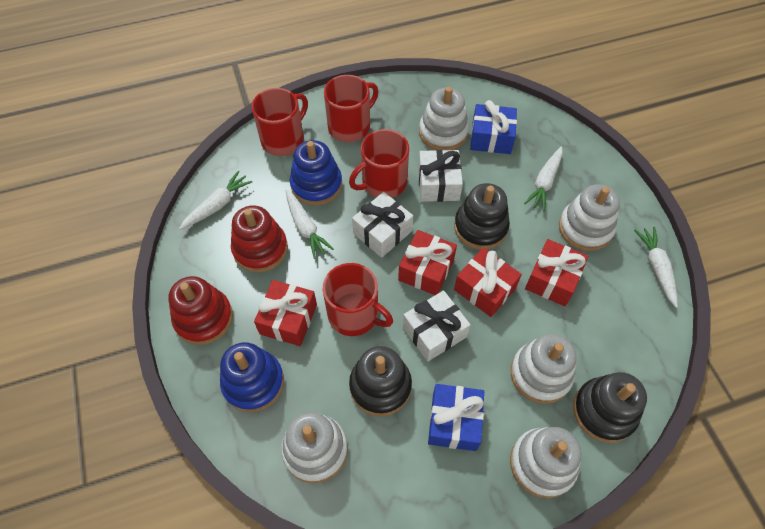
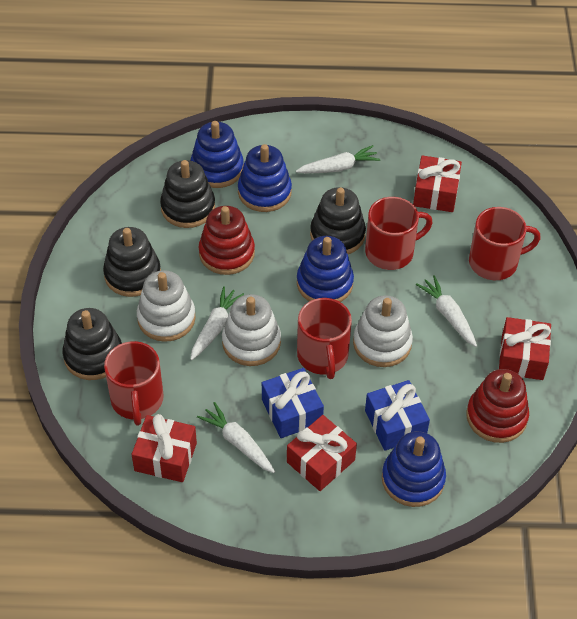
black stacking toy: 3 -> 4
blue stacking toy: 2 -> 4
white gift: 3 -> 0
white stacking toy: 5 -> 3

